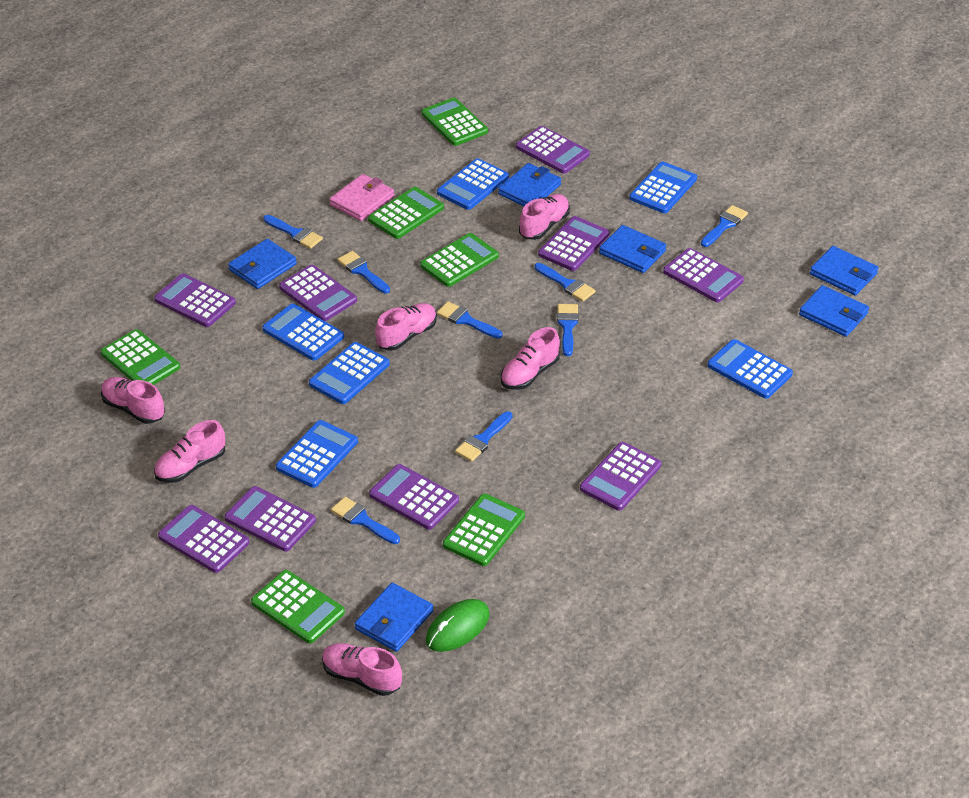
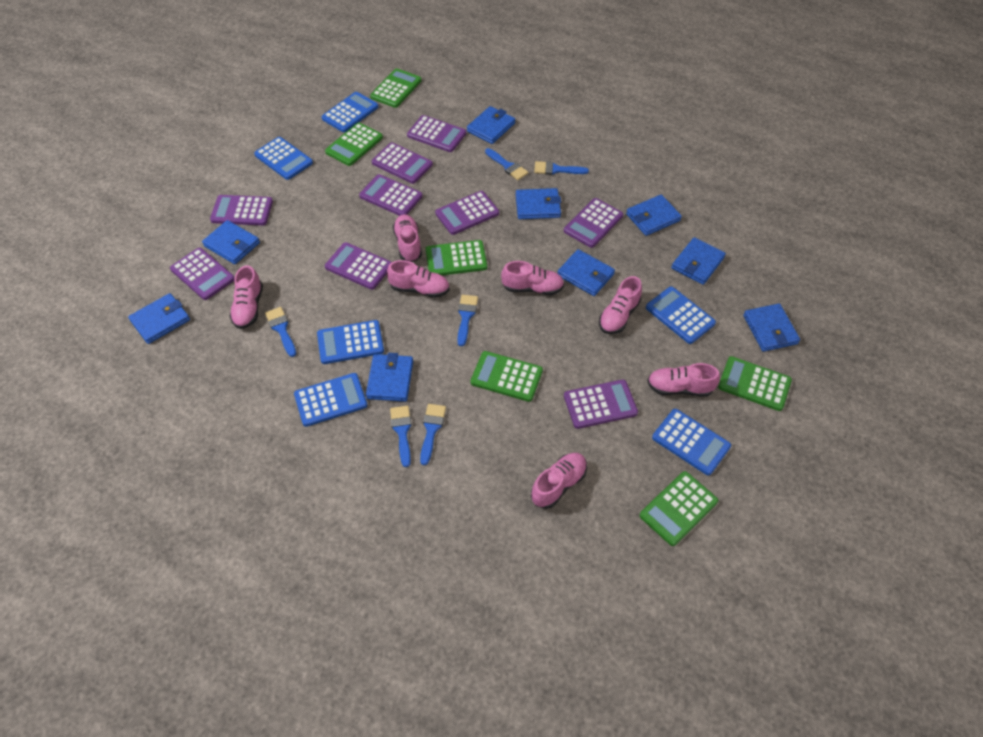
blue brush: 8 -> 6
blue wallet: 6 -> 9
green mouse: 1 -> 0
pink shoe: 6 -> 7
pink wallet: 1 -> 0

